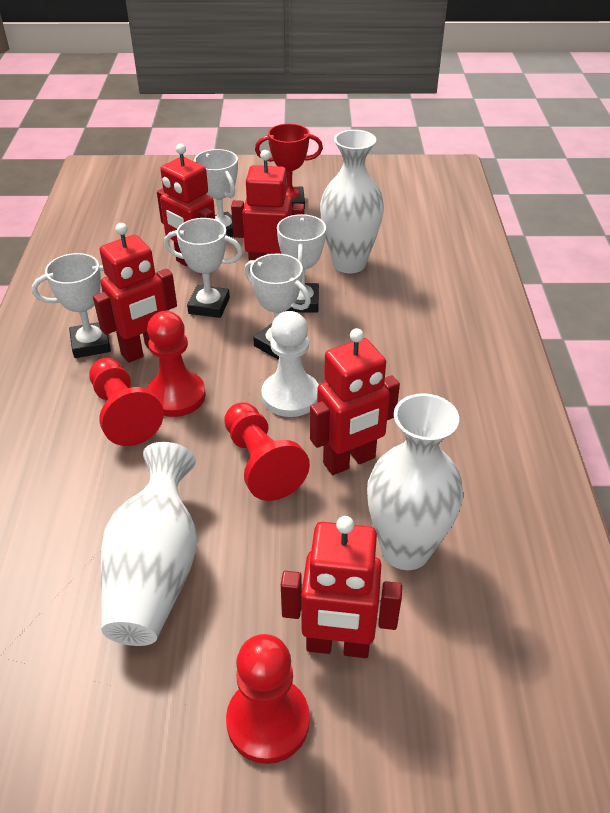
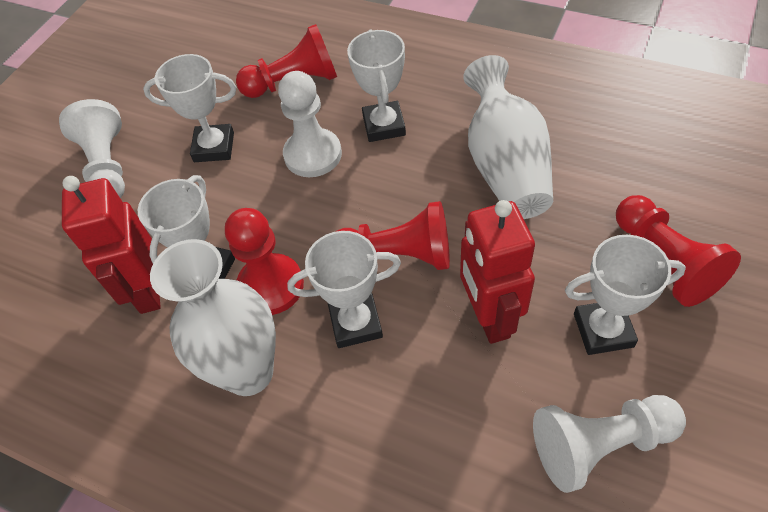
red robot: 5 -> 2
red trophy: 1 -> 0
white pawn: 1 -> 3
white vase: 3 -> 2

